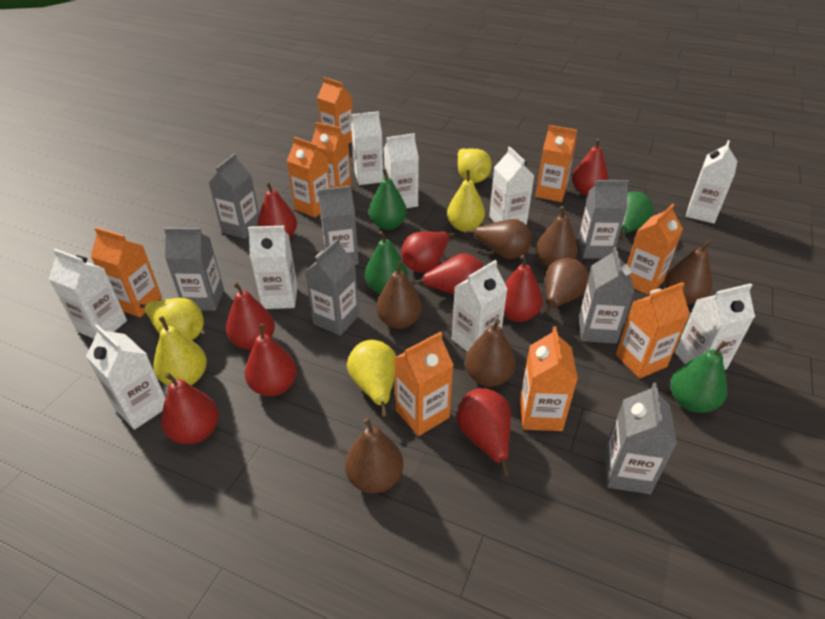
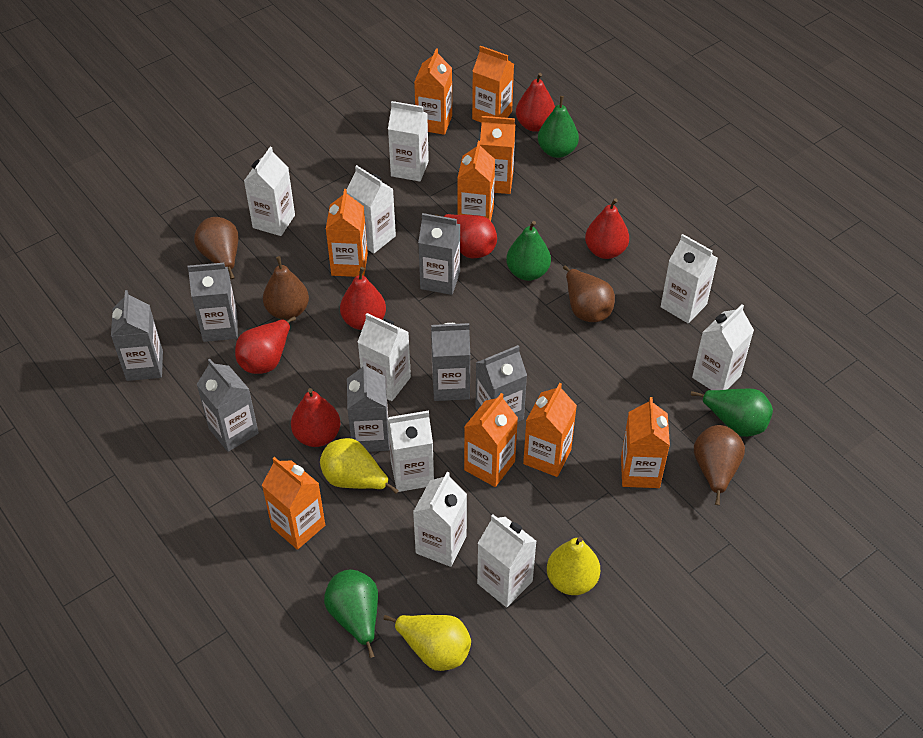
brown pear: 7 -> 4
red pear: 9 -> 6
yellow pear: 5 -> 3

